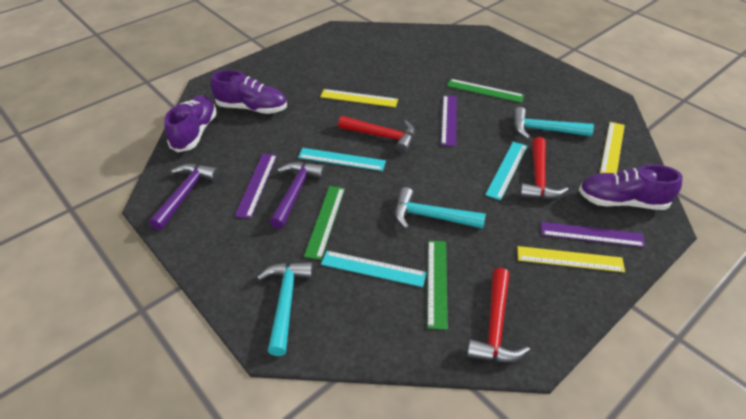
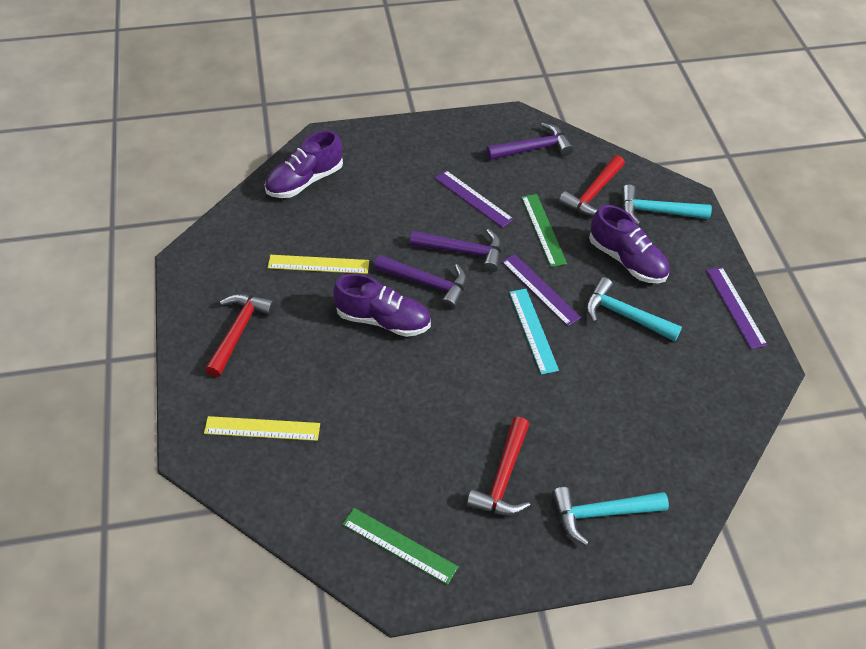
green ruler: 3 -> 2
purple hammer: 2 -> 3
turquoise ruler: 3 -> 1
yellow ruler: 3 -> 2

